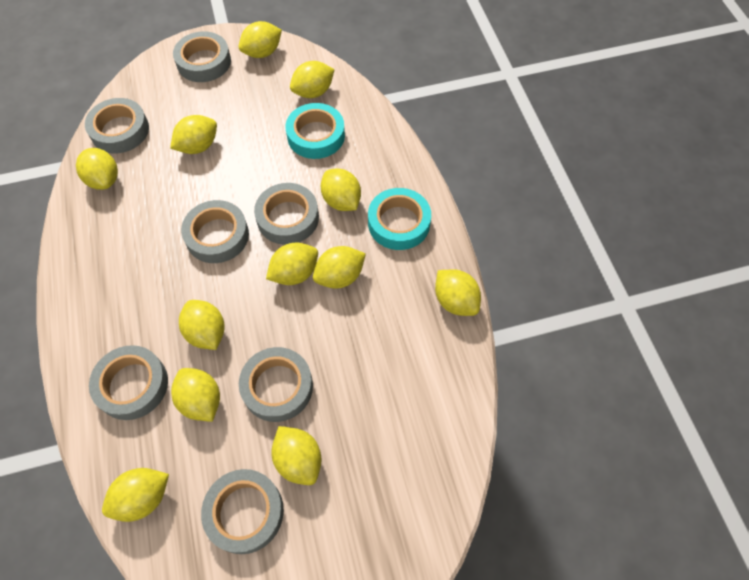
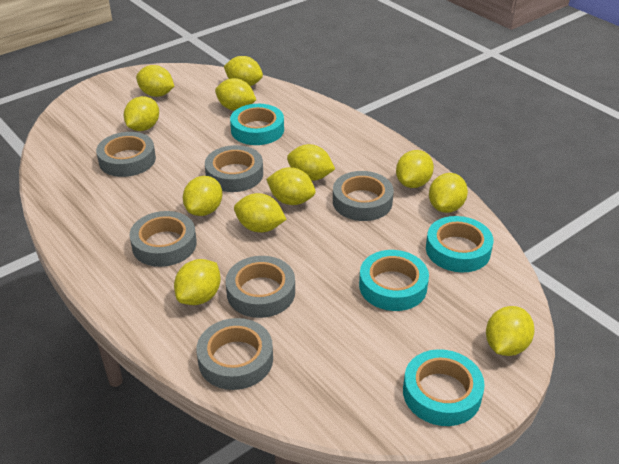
grey tape: 7 -> 6
turquoise tape: 2 -> 4

